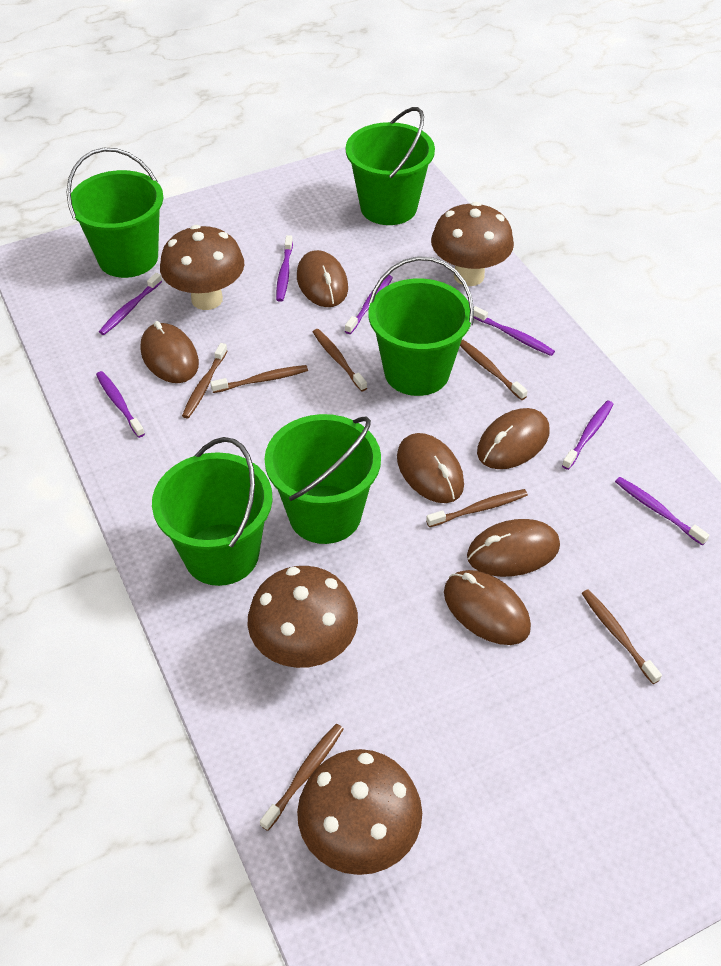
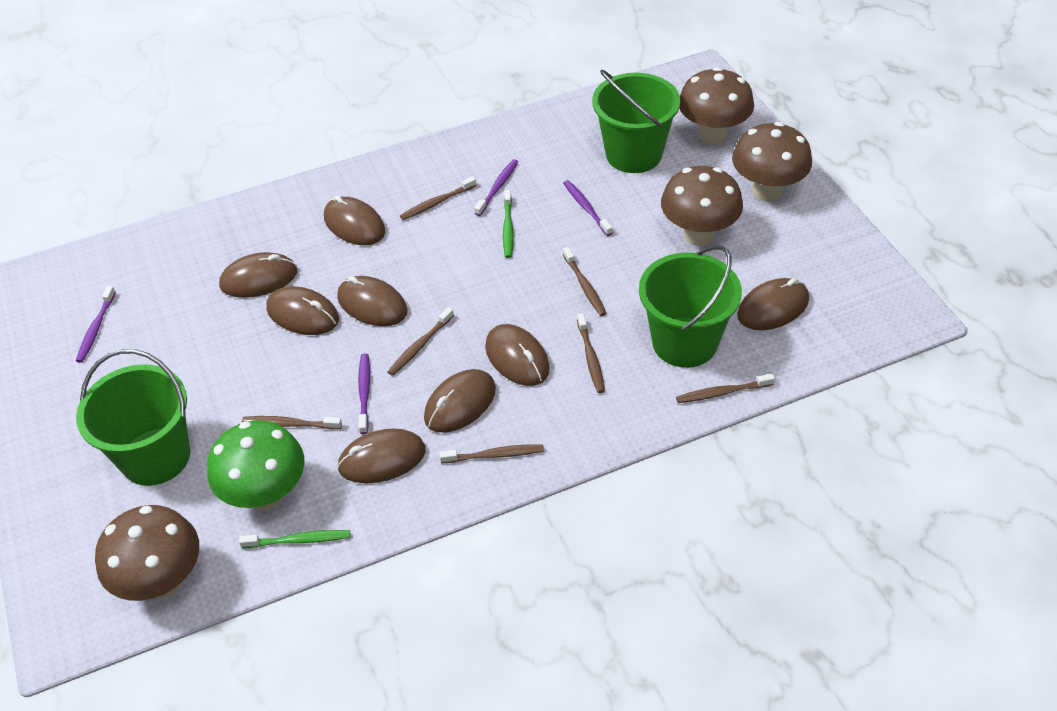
brown mouse: 6 -> 8
green bucket: 5 -> 3
green mushroom: 0 -> 1
green toothbrush: 0 -> 2
purple toothbrush: 7 -> 4

